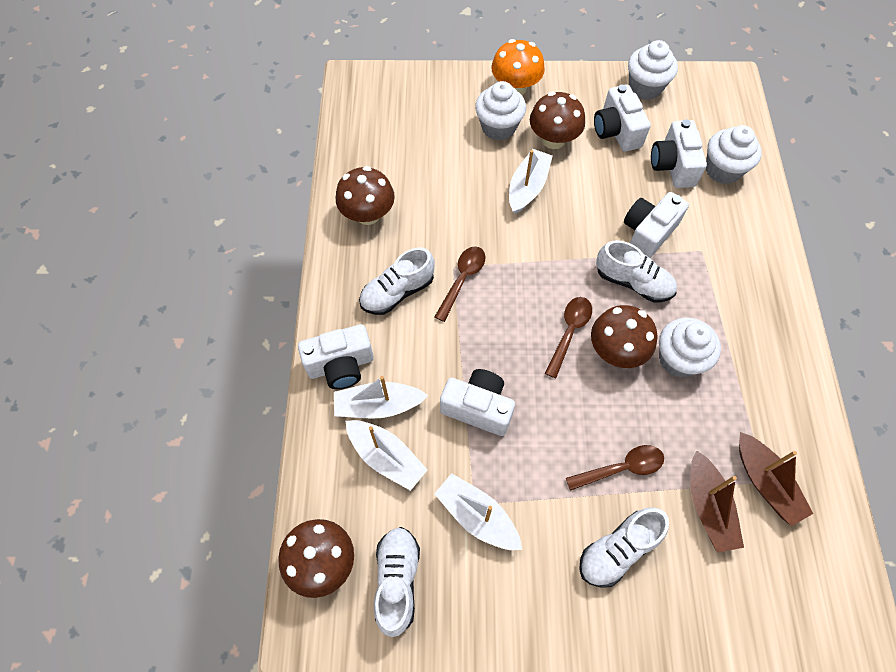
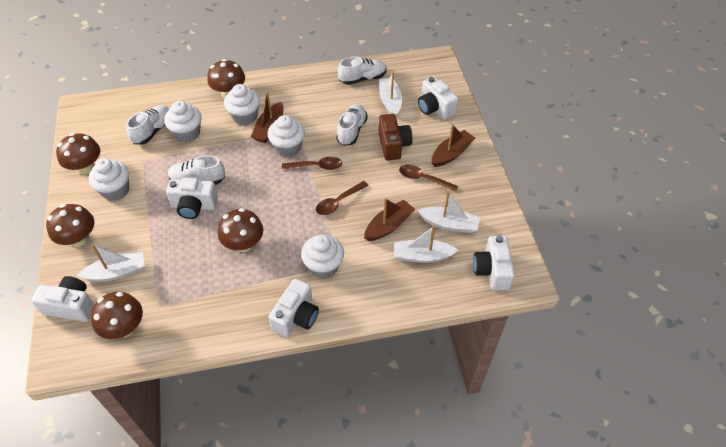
brown boat: 2 -> 3
brown camera: 0 -> 1
brown mushroom: 4 -> 5
orange mushroom: 1 -> 0
white cupcake: 4 -> 5

